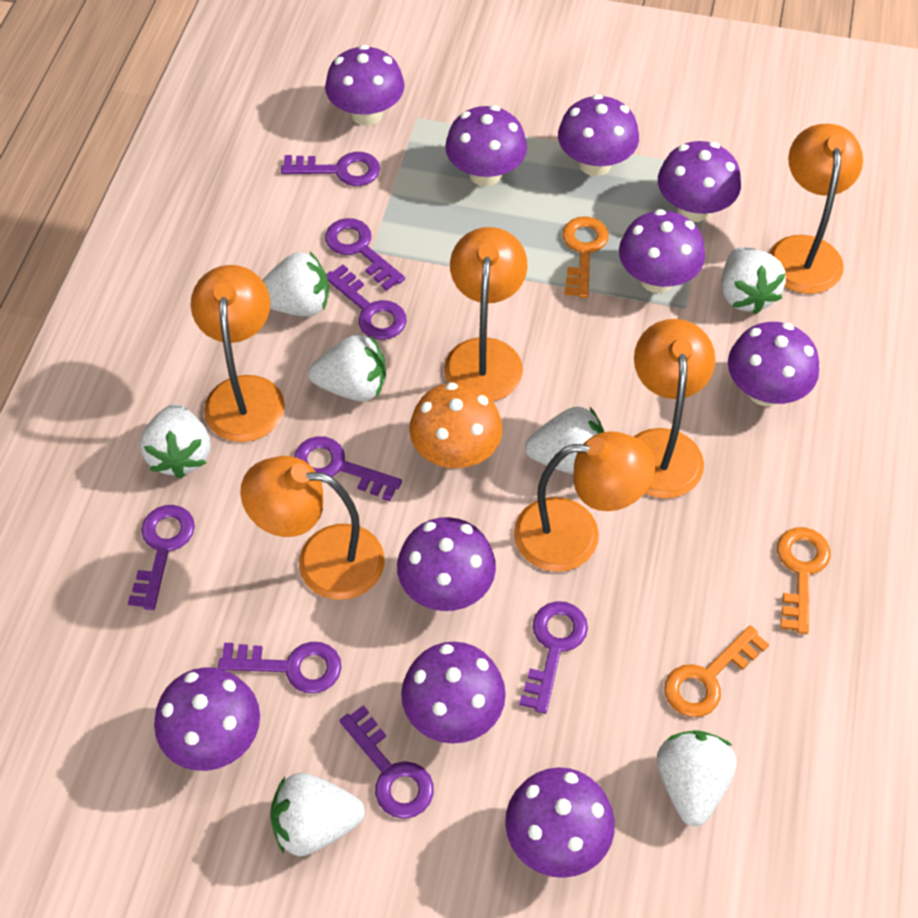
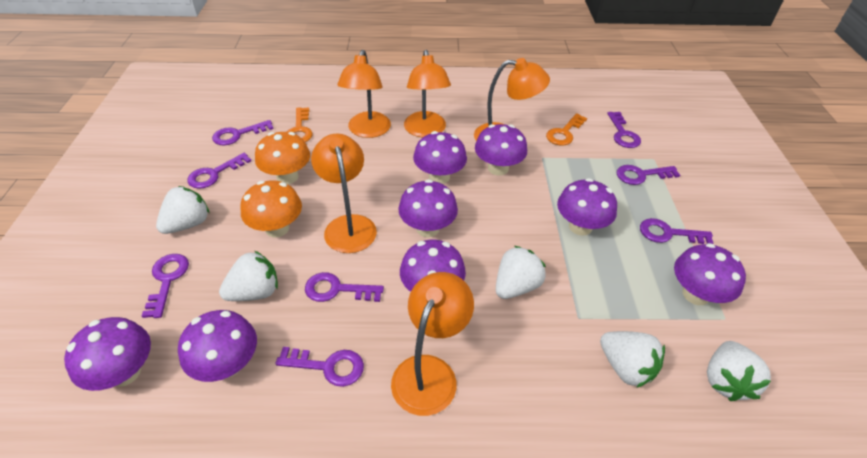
orange key: 3 -> 2
orange lamp: 6 -> 5
orange mushroom: 1 -> 2
purple mushroom: 10 -> 8
white strawberry: 7 -> 5

